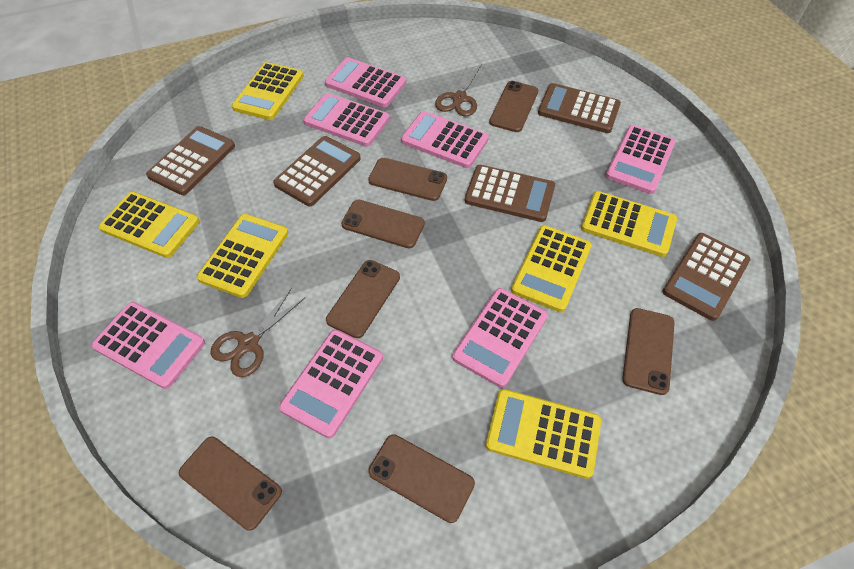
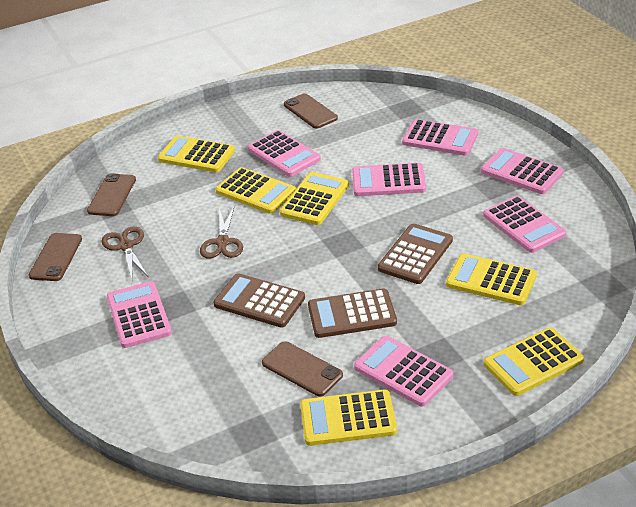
brown calculator: 5 -> 3
brown phone: 7 -> 4

